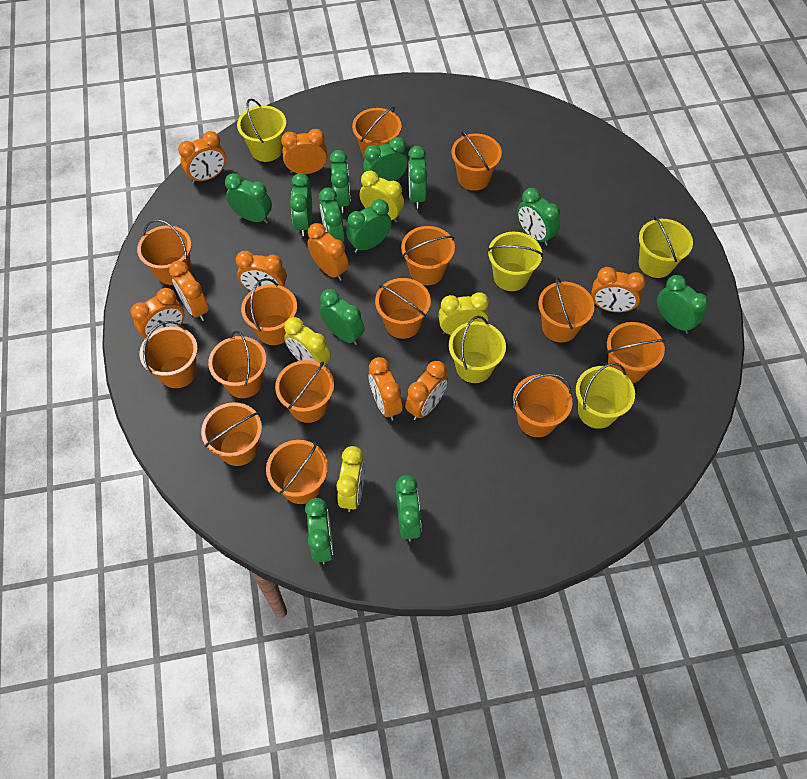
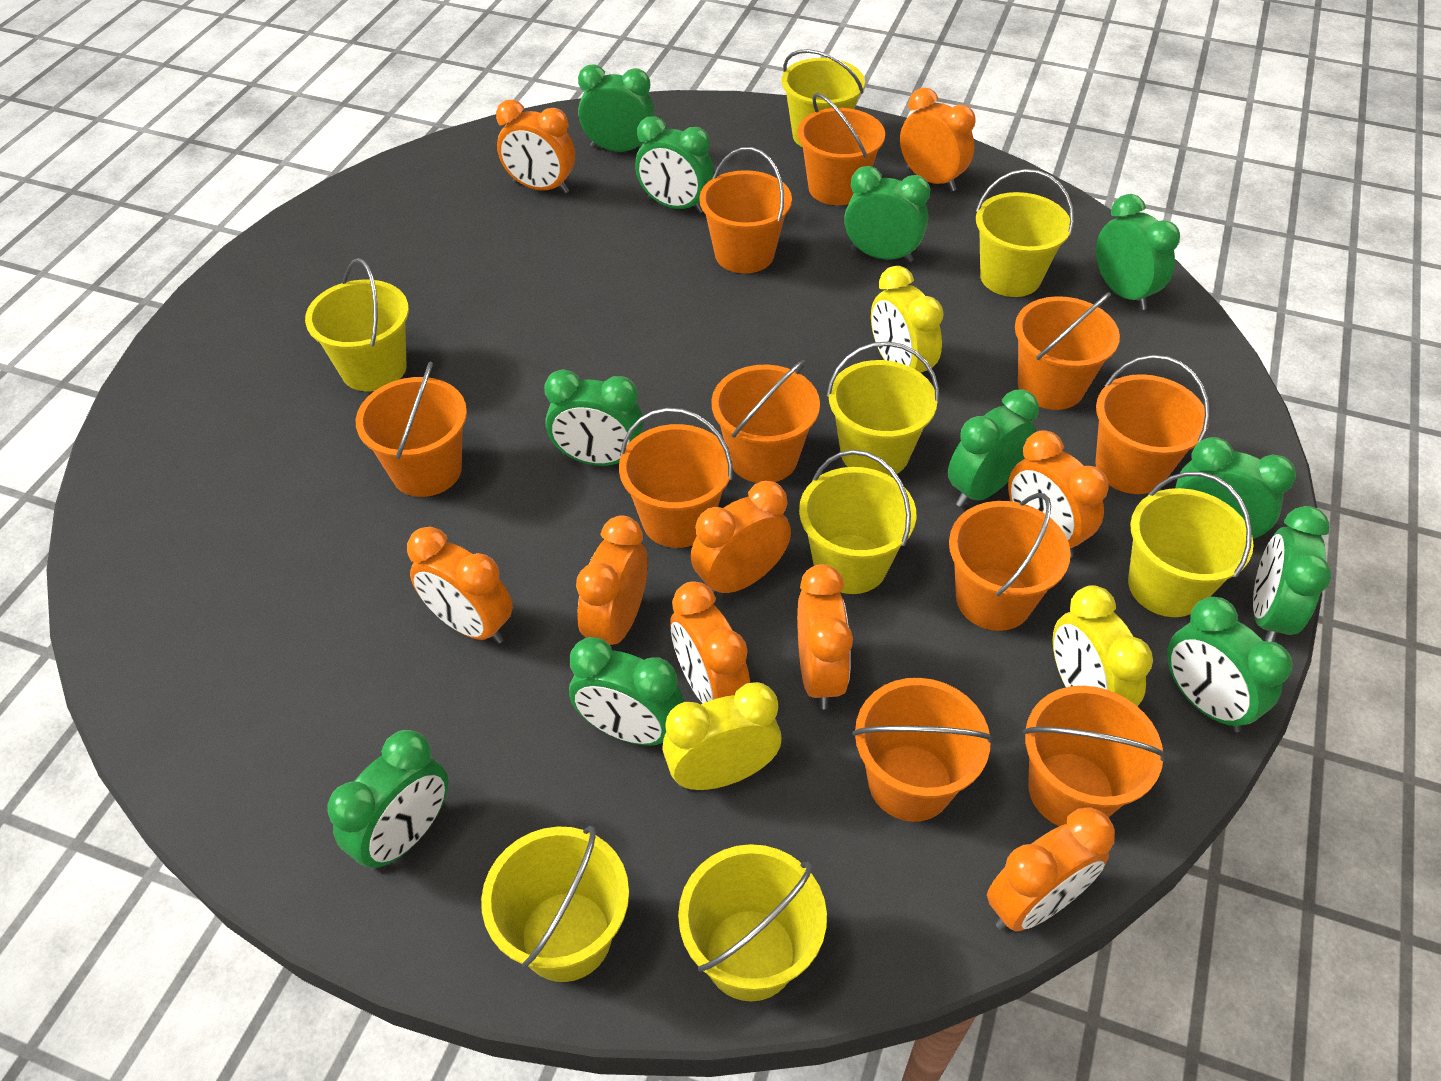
green clock: 12 -> 11
orange bucket: 14 -> 10
yellow bucket: 5 -> 8
yellow clock: 4 -> 3

